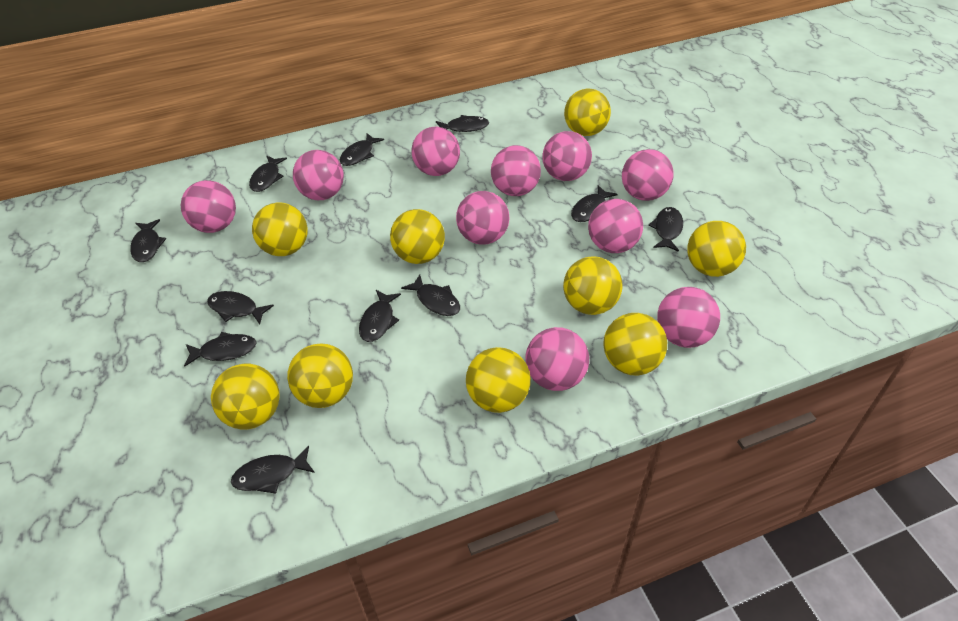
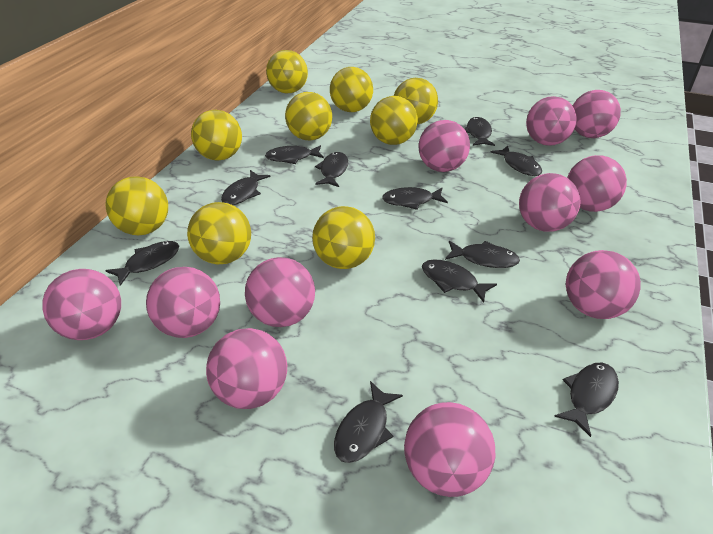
pink ball: 10 -> 11

